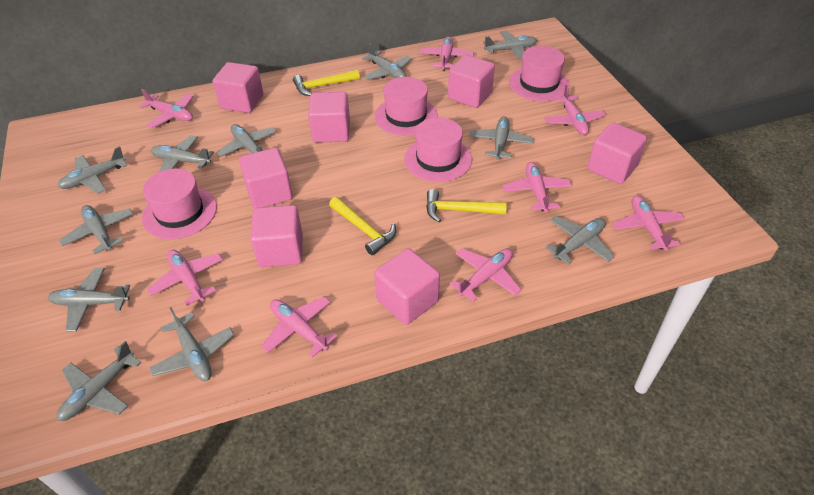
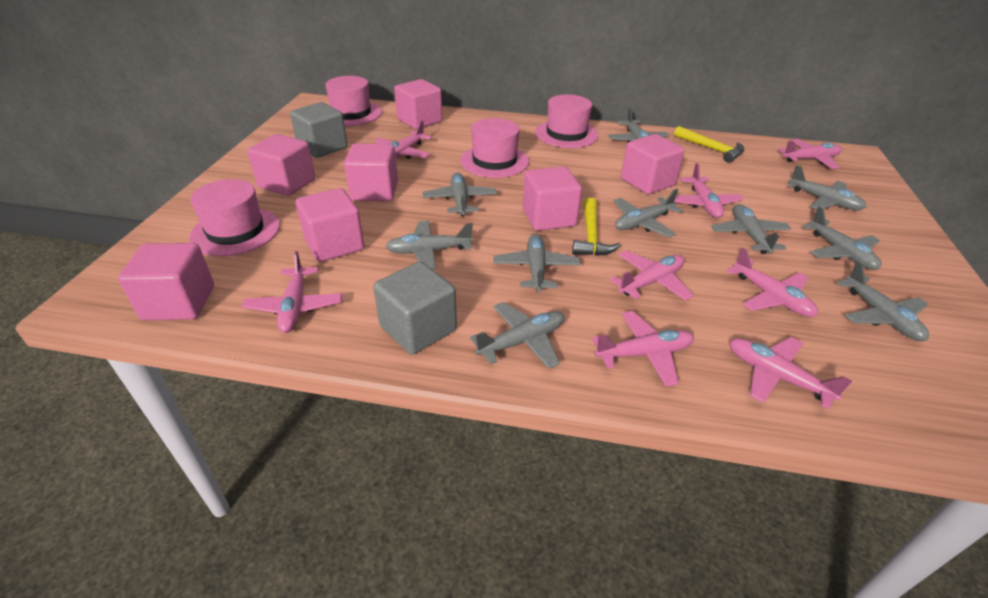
grey cube: 0 -> 2
grey plane: 11 -> 10
yellow hammer: 3 -> 2

